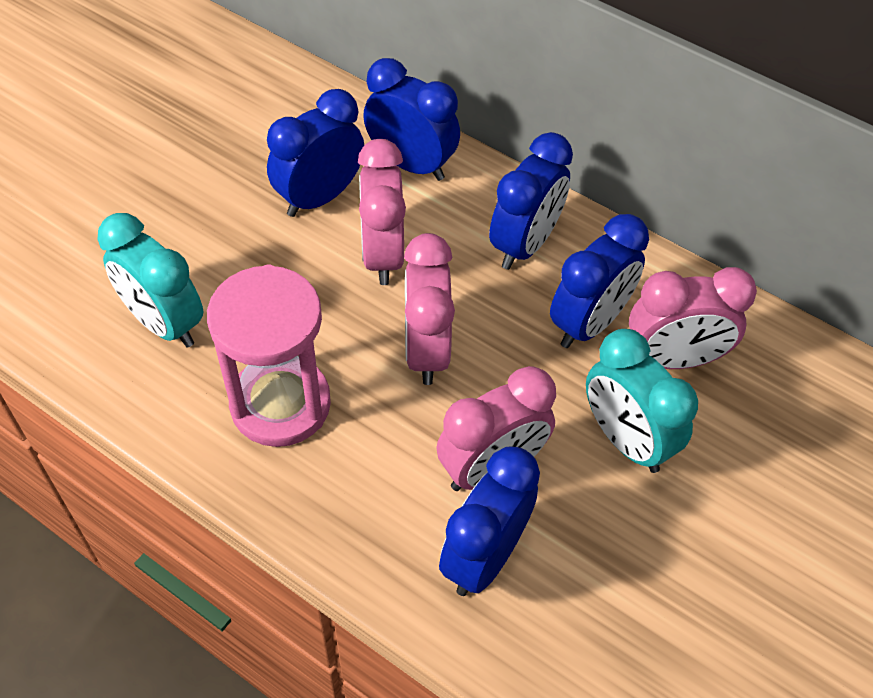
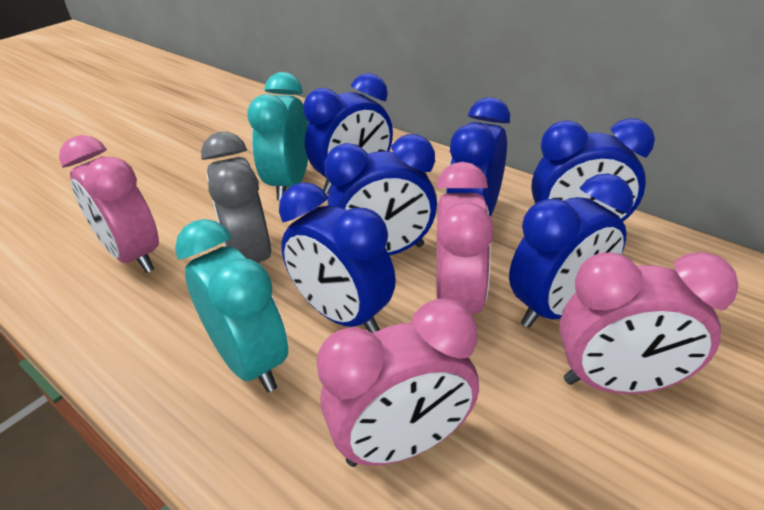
blue clock: 5 -> 6
grey clock: 0 -> 1
pink hourglass: 1 -> 0

